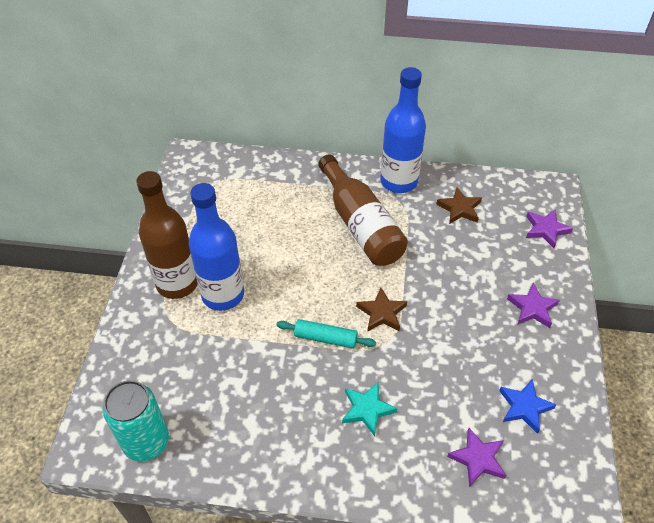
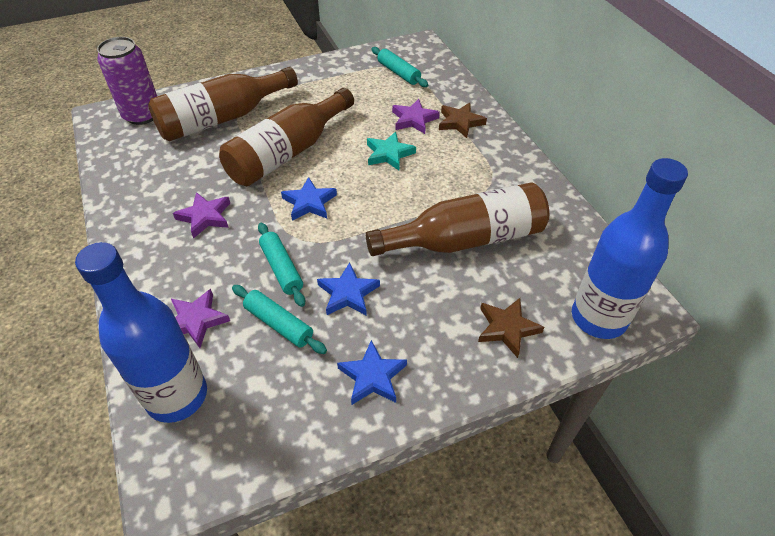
blue star: 1 -> 3
brown bottle: 2 -> 3
purple can: 0 -> 1
turquoise can: 1 -> 0
turquoise rolling pin: 1 -> 3

